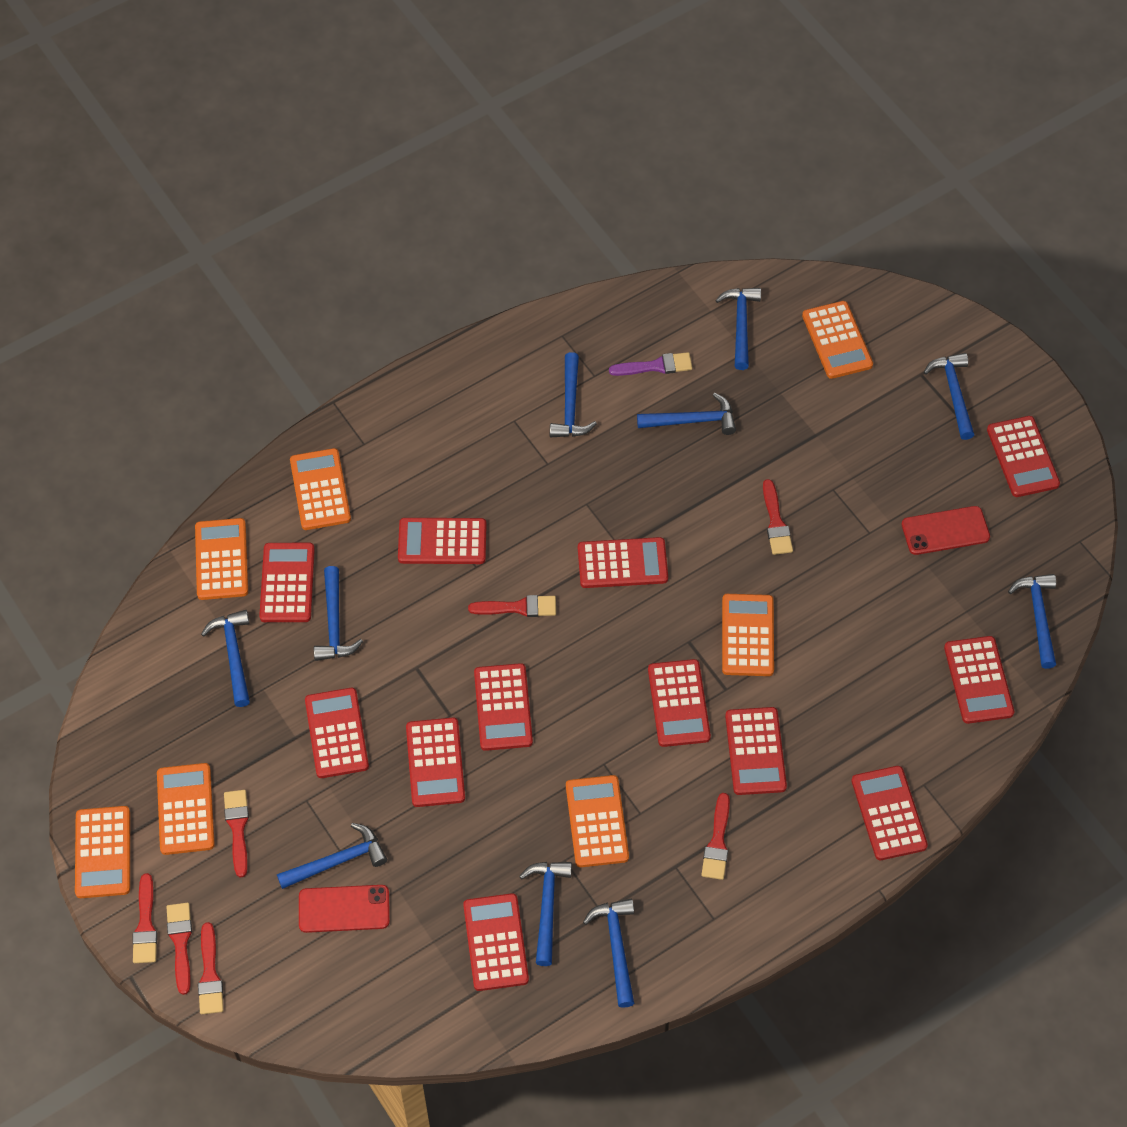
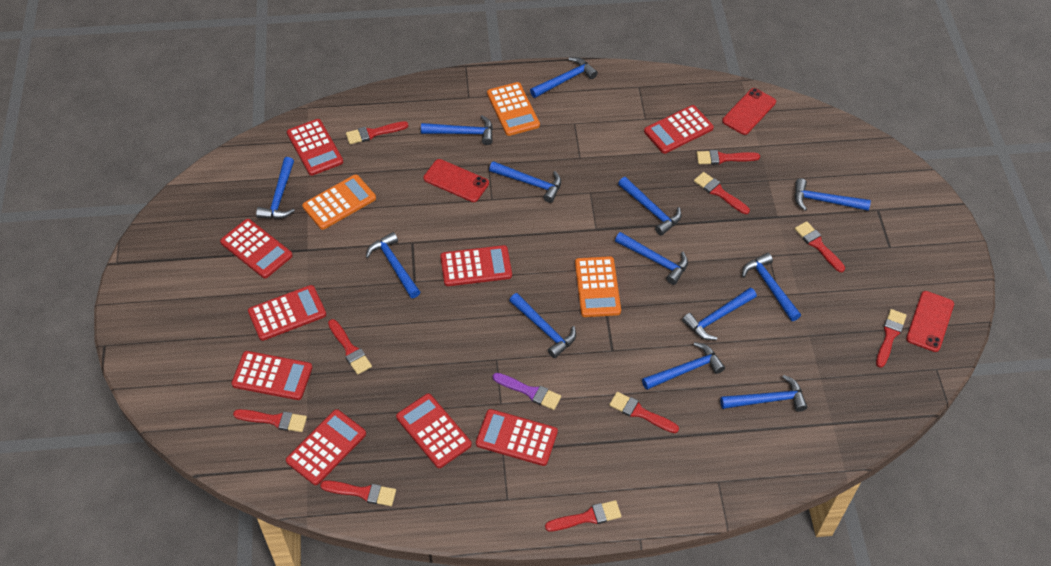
blue hammer: 10 -> 13
orange calculator: 7 -> 3
red brush: 7 -> 10
red calculator: 12 -> 9
red phone: 2 -> 3

